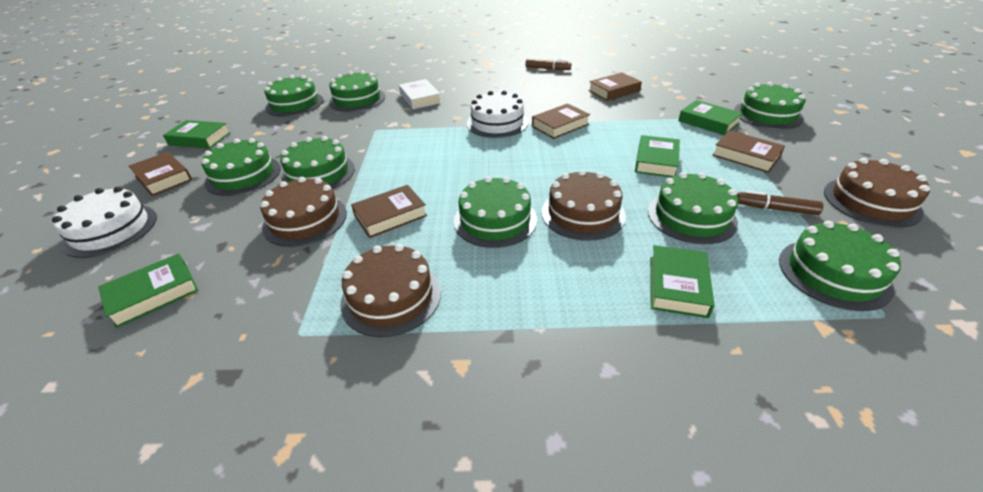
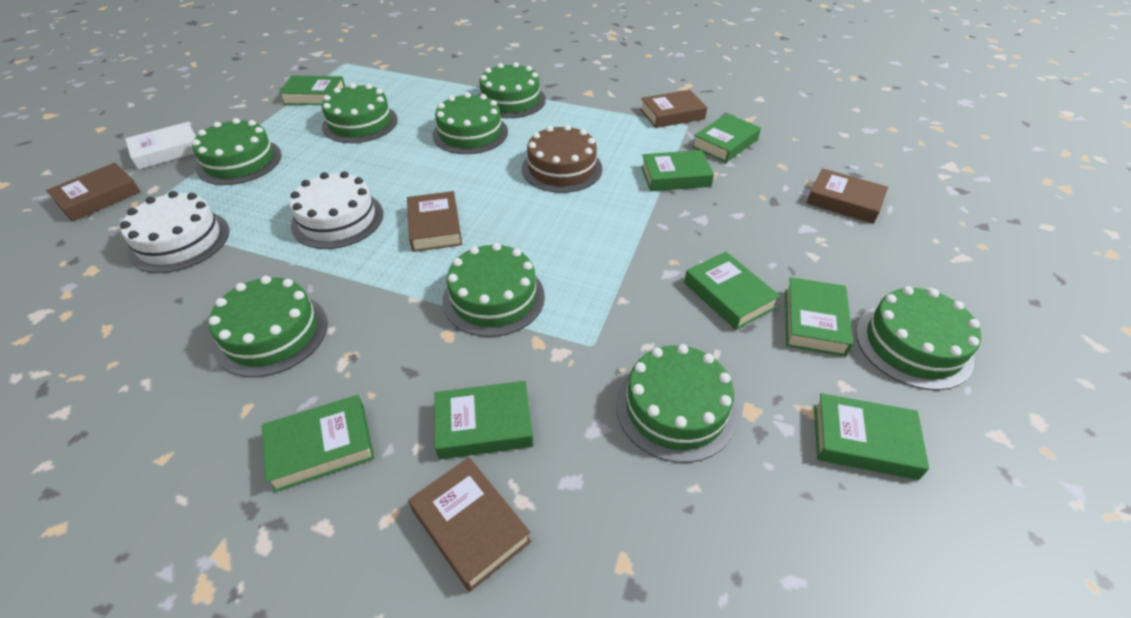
brown cake: 4 -> 1
brown marker: 2 -> 0
green book: 5 -> 8

